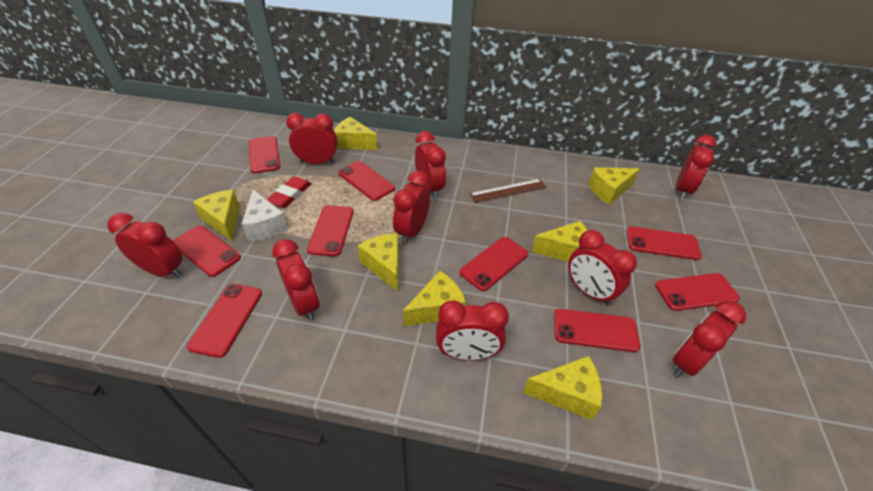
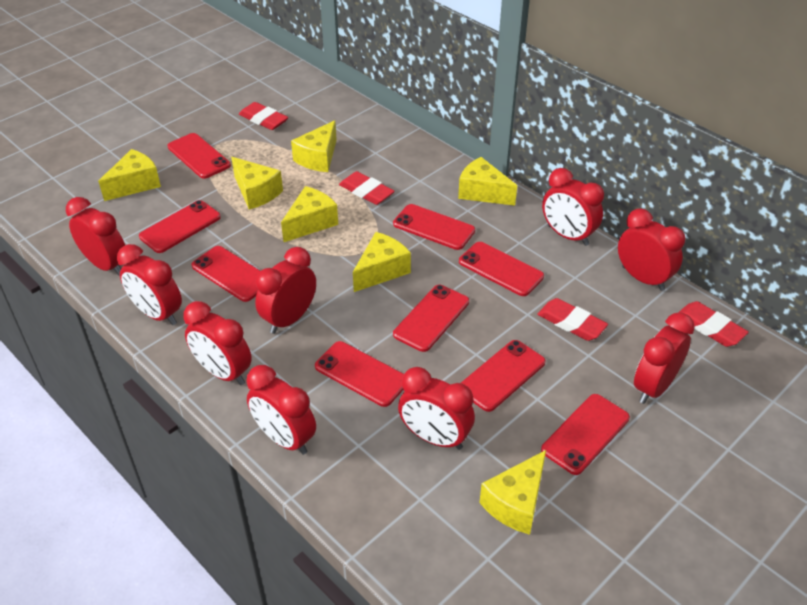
brown ruler: 1 -> 0
red eraser: 1 -> 4
white cheese: 1 -> 0

